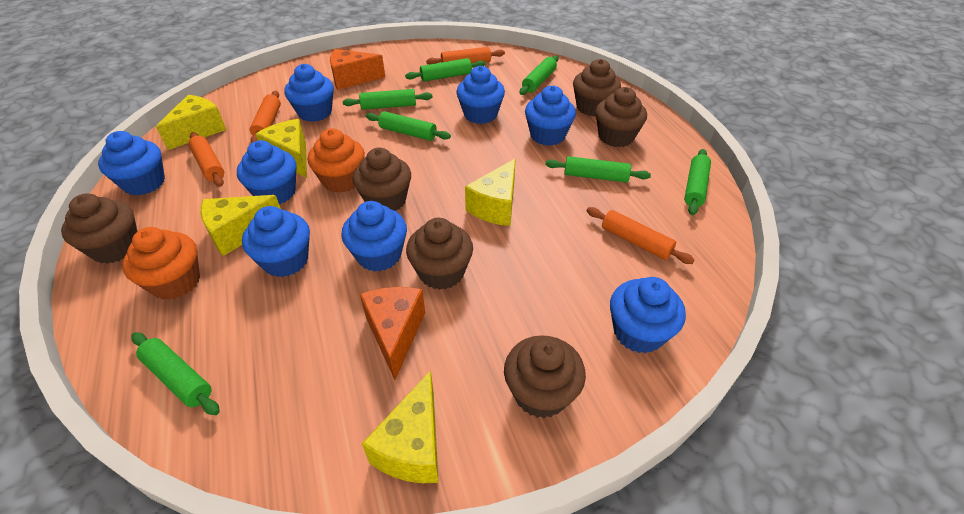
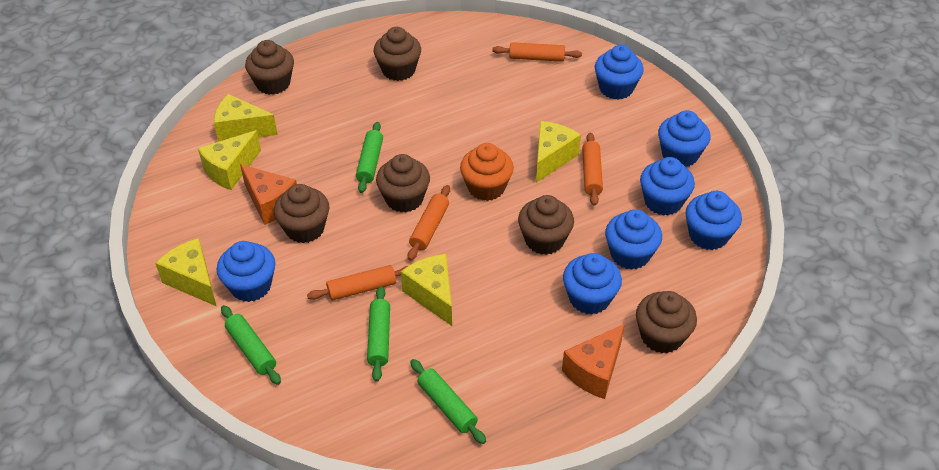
blue cupcake: 8 -> 7
green rolling pin: 7 -> 4
orange cupcake: 2 -> 1

